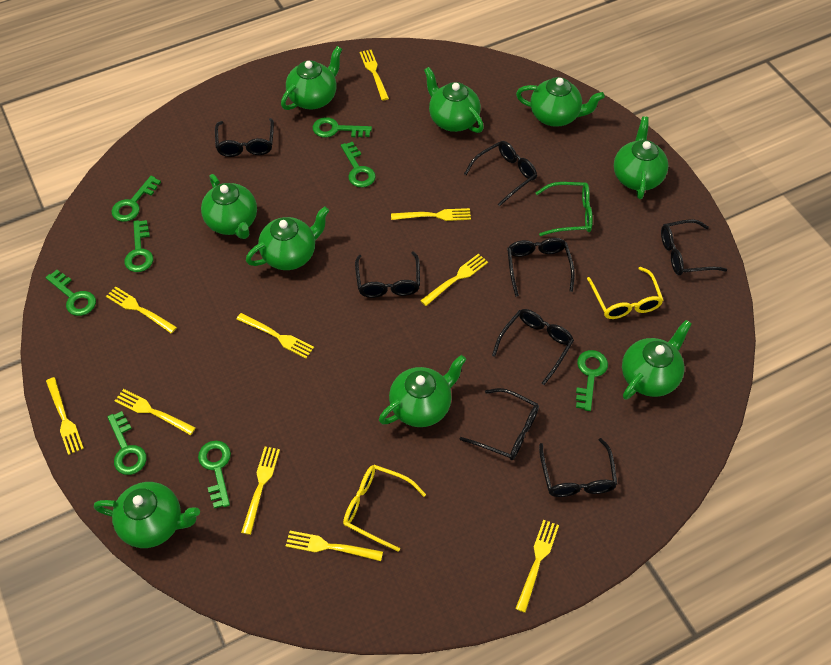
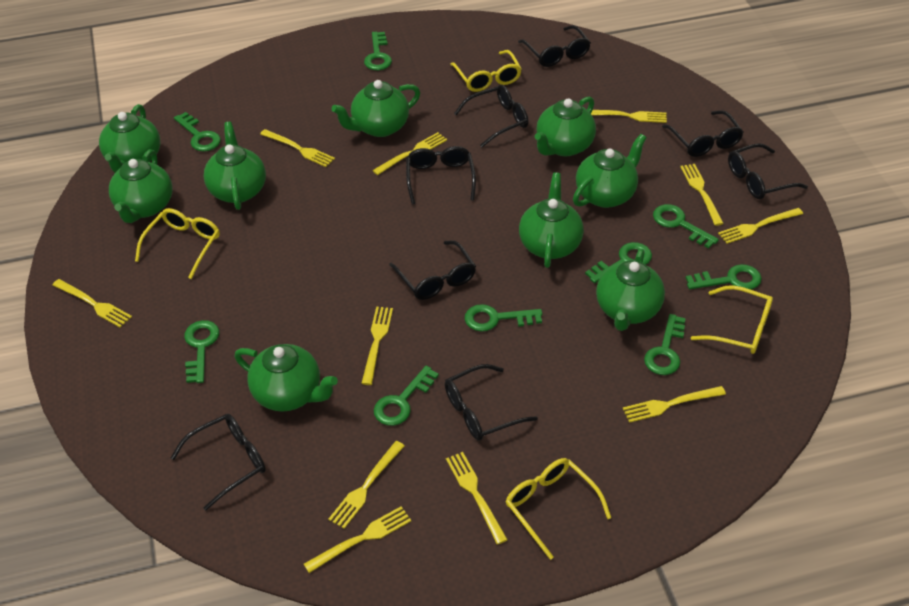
green glasses: 1 -> 0
green key: 8 -> 9
yellow fork: 10 -> 11
yellow glasses: 2 -> 4

